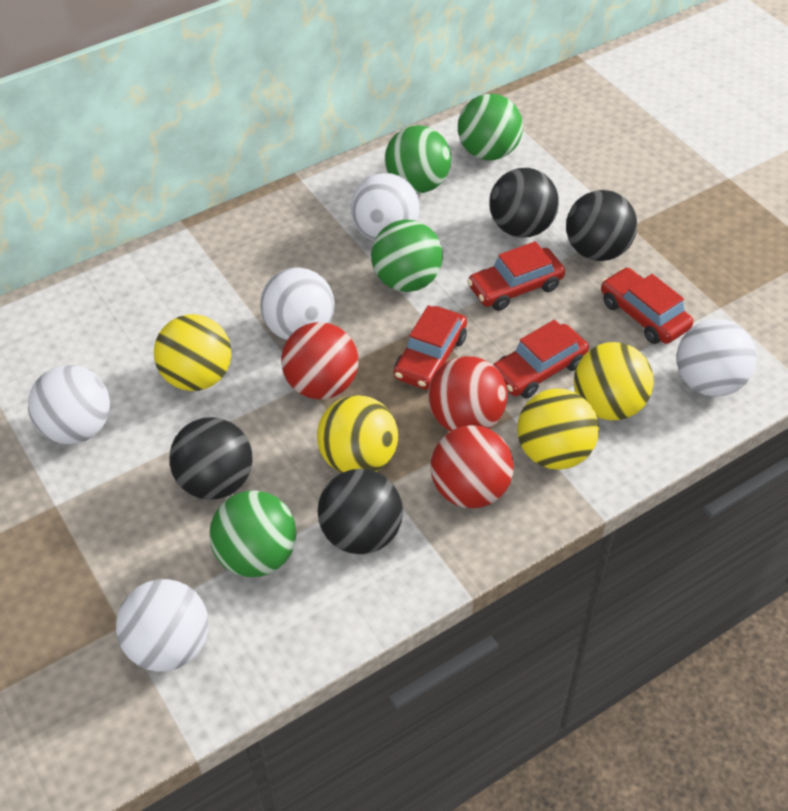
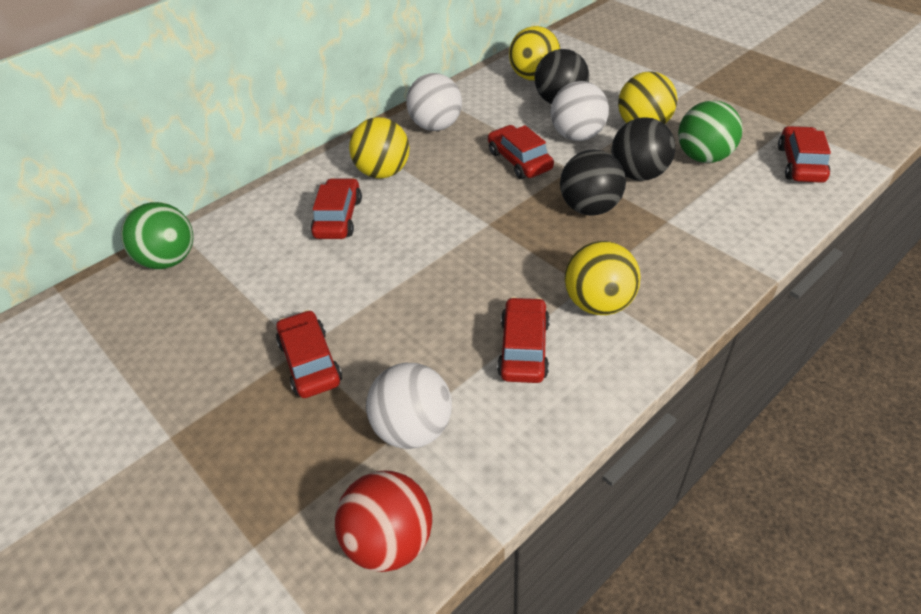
black ball: 4 -> 3
green ball: 4 -> 2
red ball: 3 -> 1
red car: 4 -> 5
white ball: 5 -> 3

